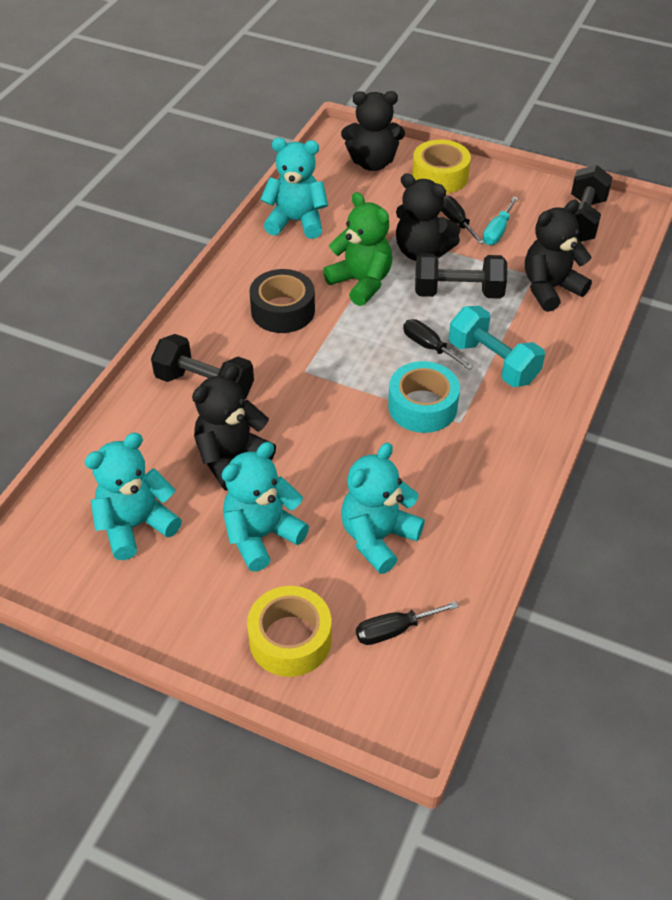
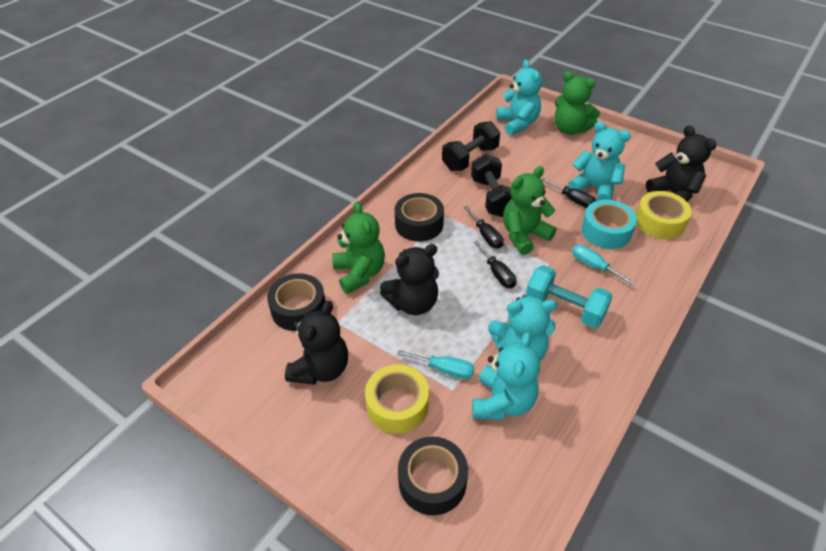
black dumbbell: 3 -> 2
black tape: 1 -> 3
black teddy bear: 4 -> 3
green teddy bear: 1 -> 3
turquoise screwdriver: 1 -> 2

